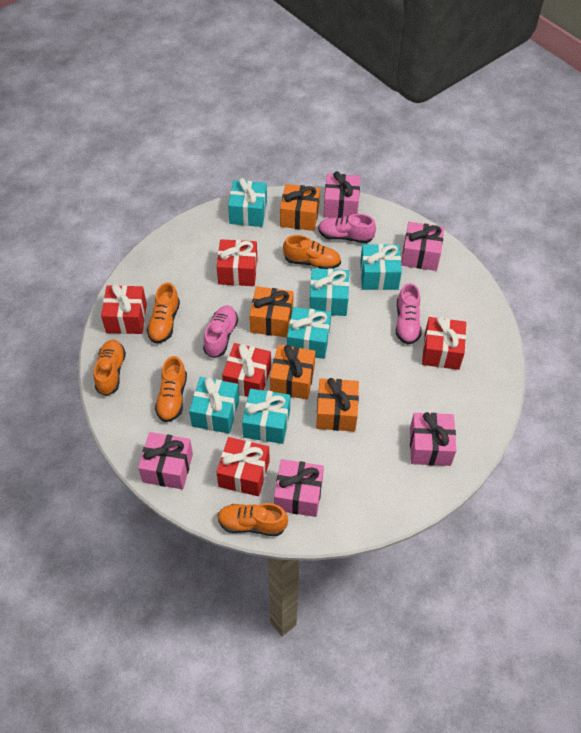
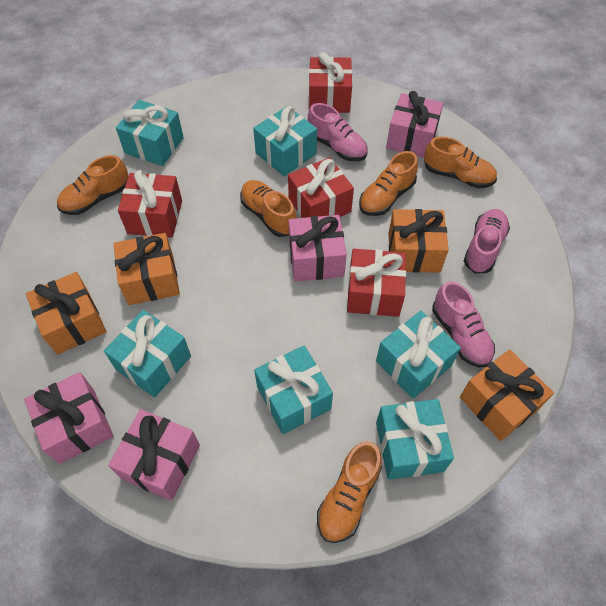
pink gift: 5 -> 4
red gift: 5 -> 4

